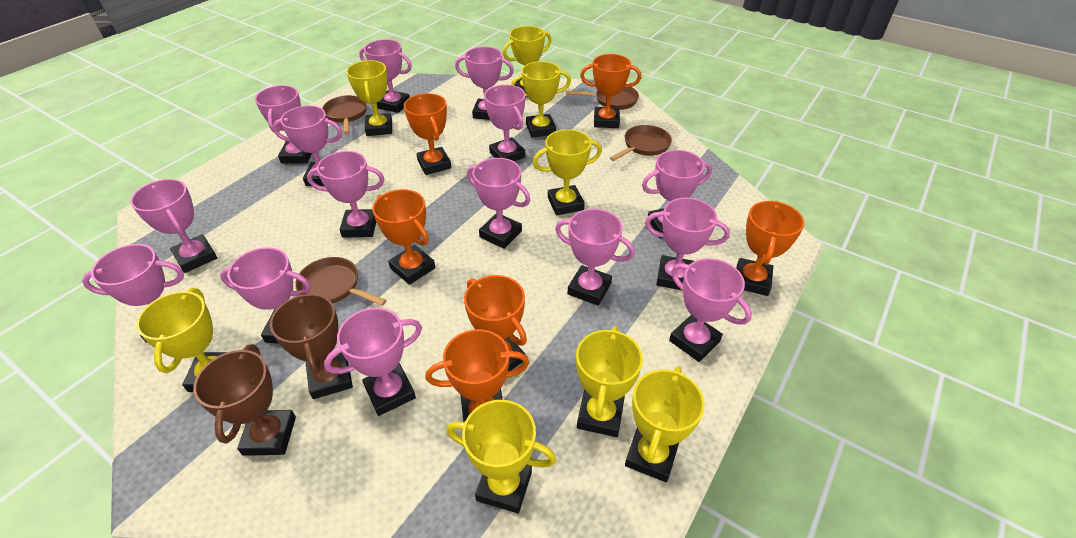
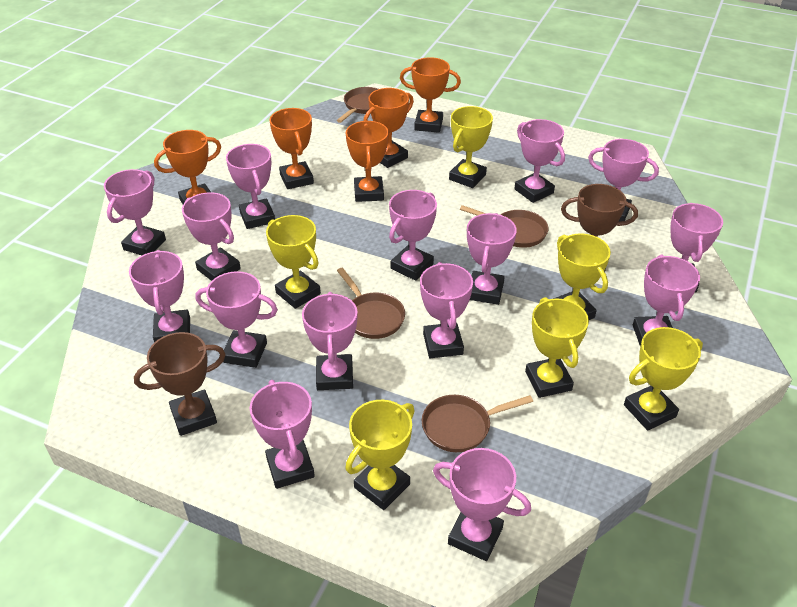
orange trophy: 6 -> 5
yellow trophy: 8 -> 6

